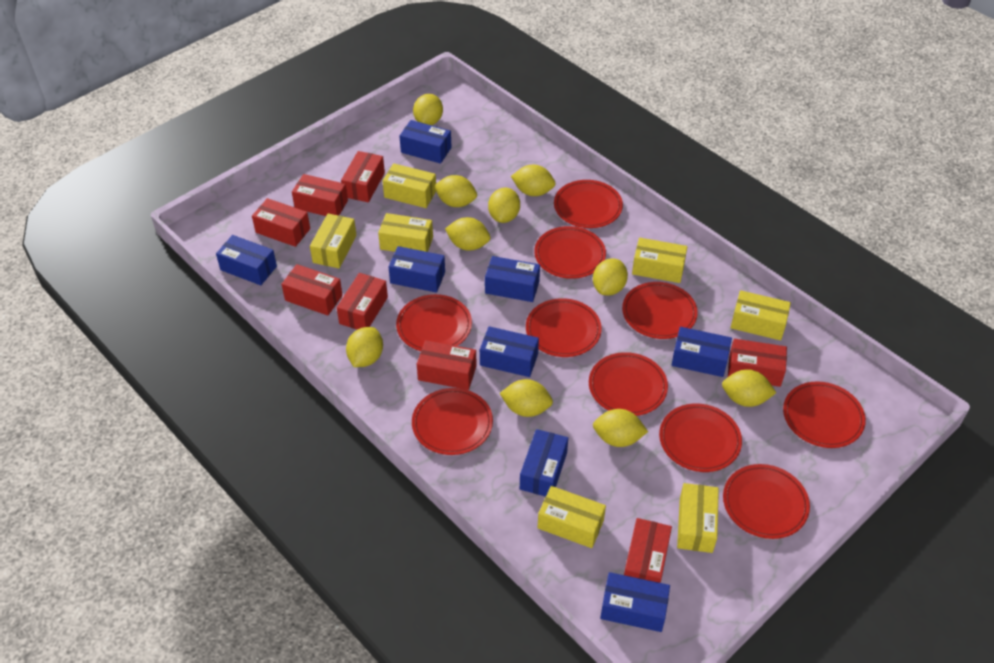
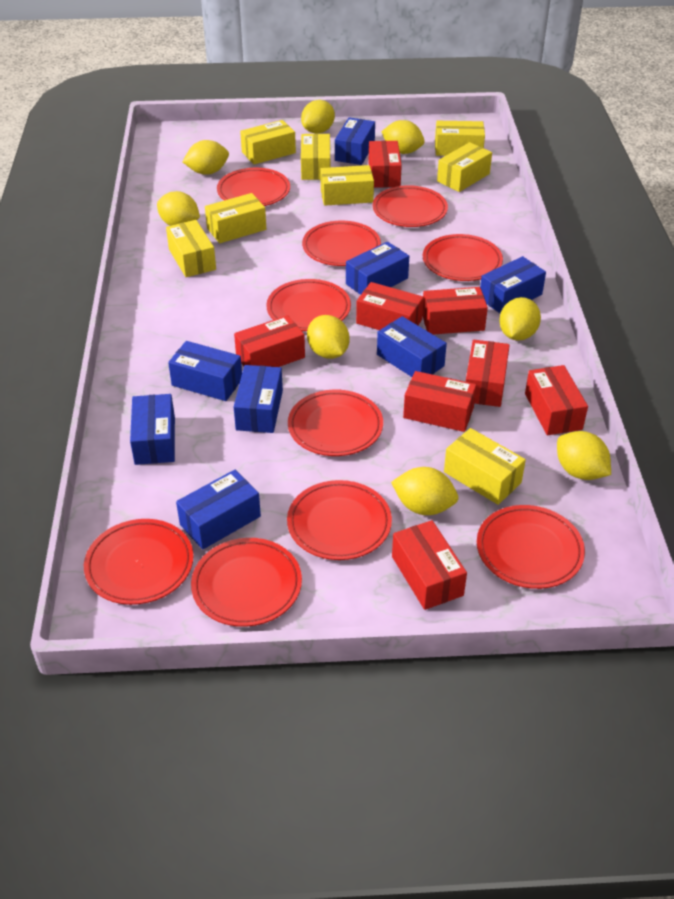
yellow box: 7 -> 8
yellow lemon: 10 -> 8

